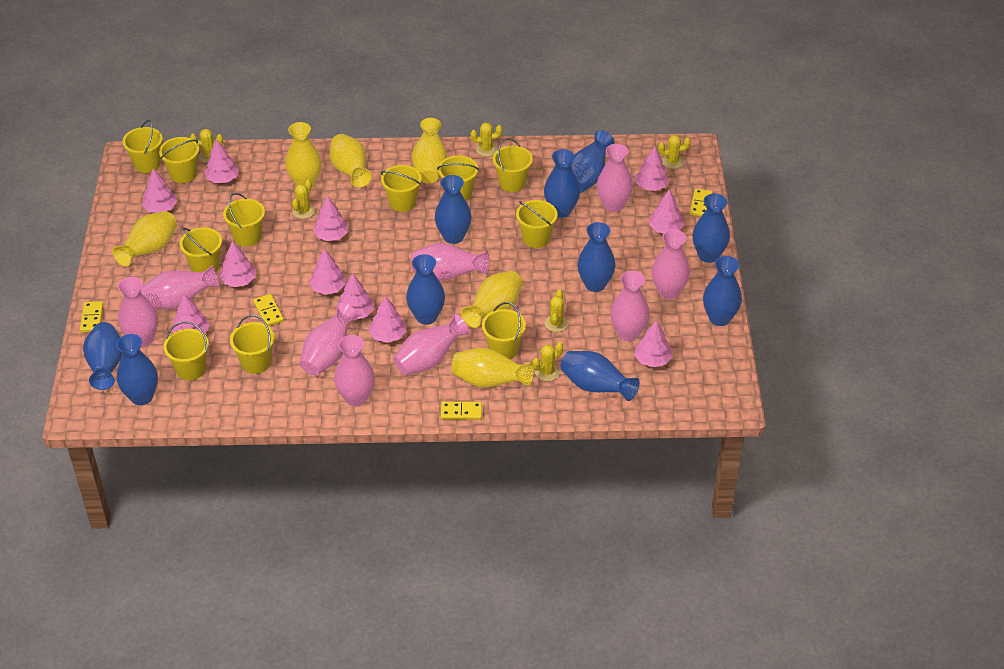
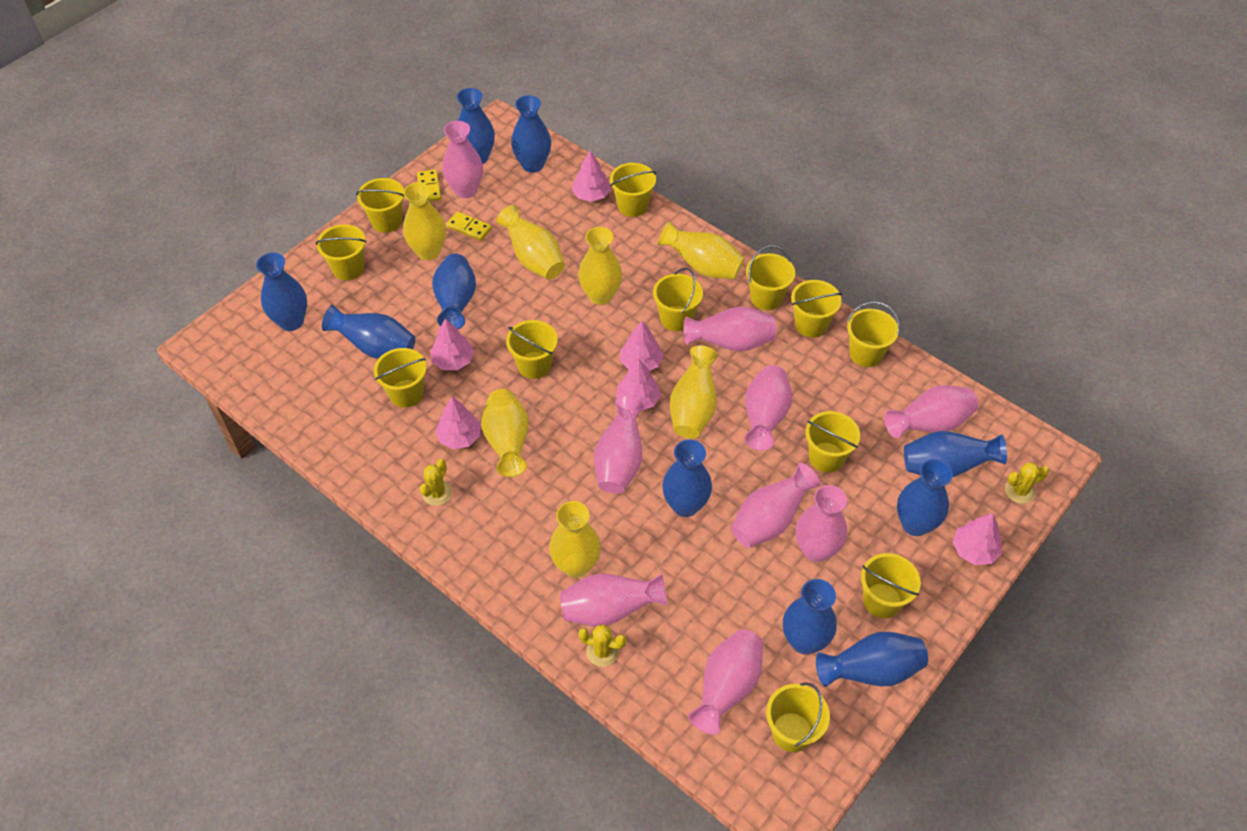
pink tree: 11 -> 6
yellow bucket: 11 -> 12
yellow cactus: 6 -> 3
yellow domino: 4 -> 2
yellow vase: 6 -> 7

